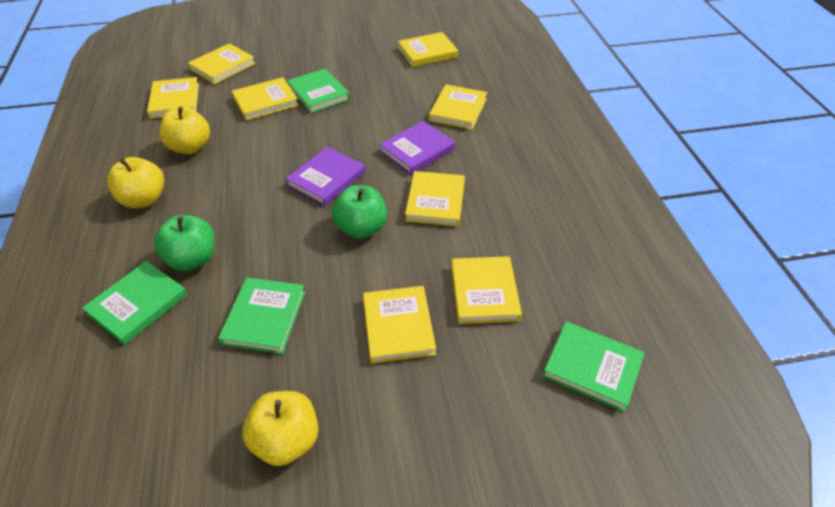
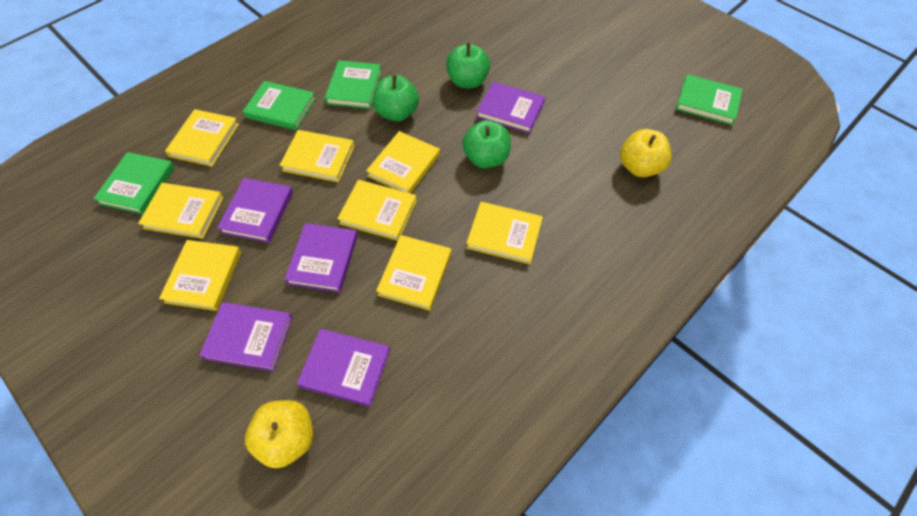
green apple: 2 -> 3
purple book: 2 -> 5
yellow apple: 3 -> 2

